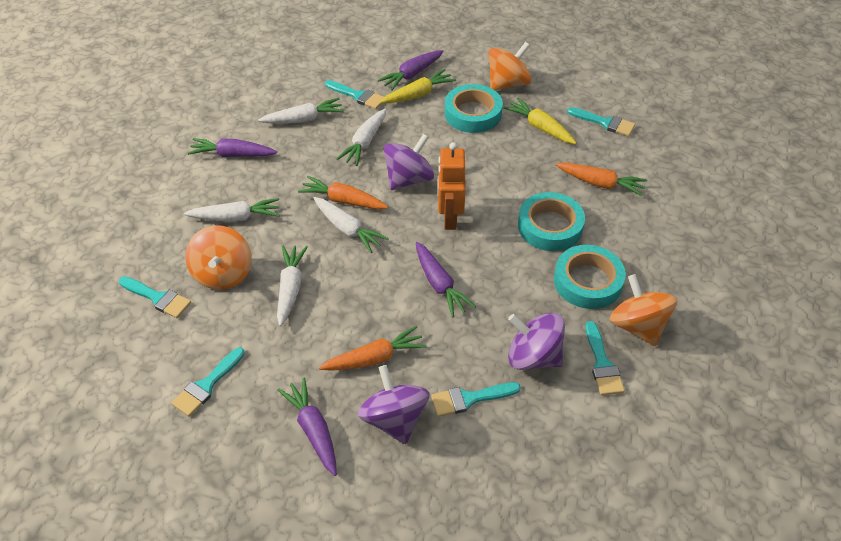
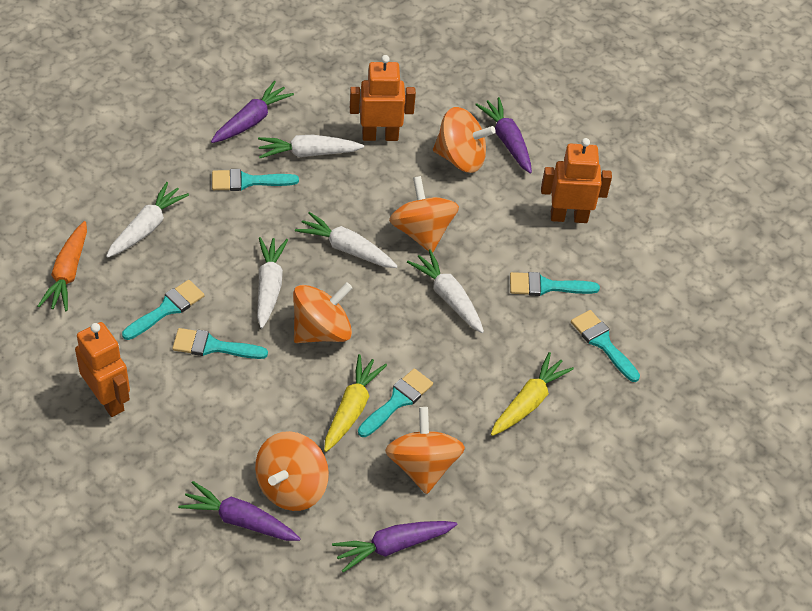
orange carrot: 3 -> 1
orange robot: 1 -> 3
orange spinning top: 3 -> 5
purple spinning top: 3 -> 0
turquoise tape: 3 -> 0

